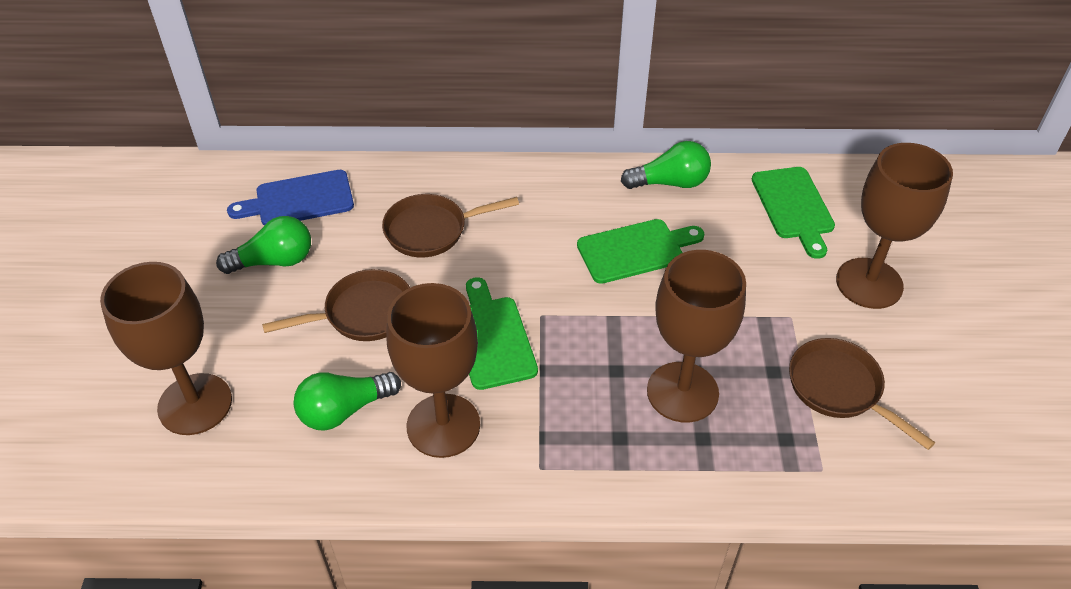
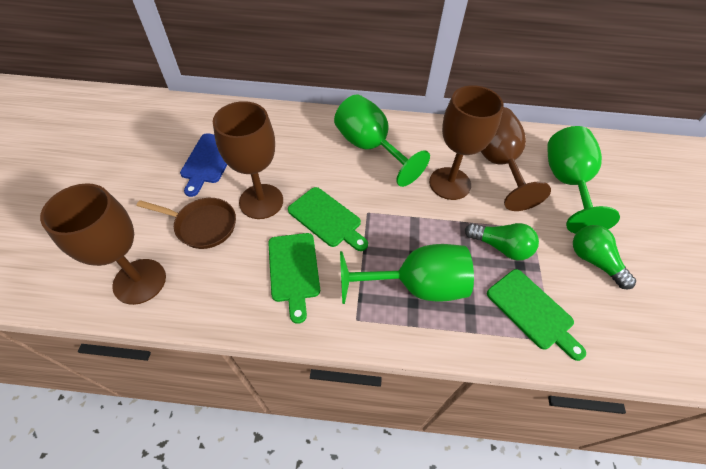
brown pan: 3 -> 1
green goblet: 0 -> 3
green light bulb: 3 -> 2

